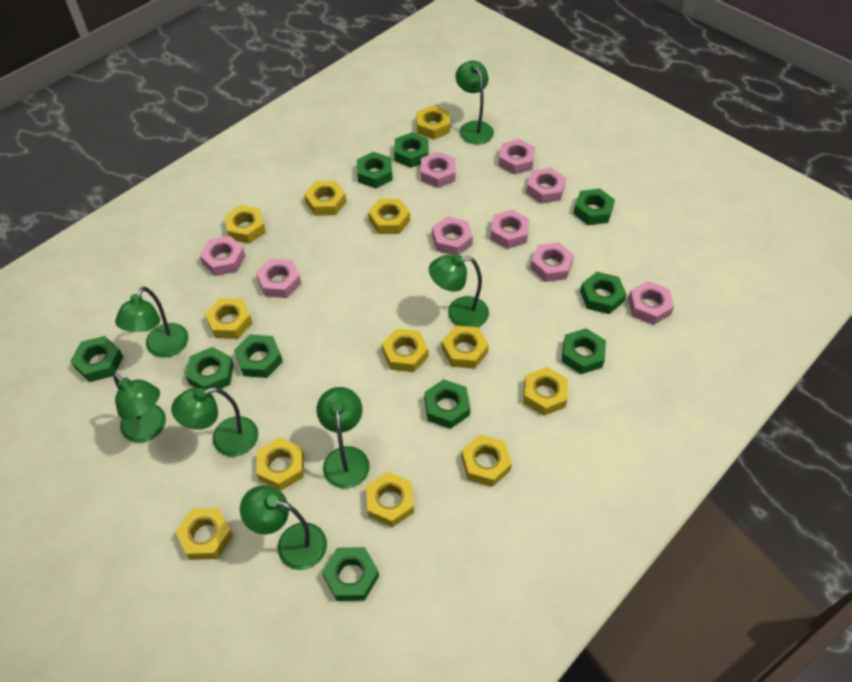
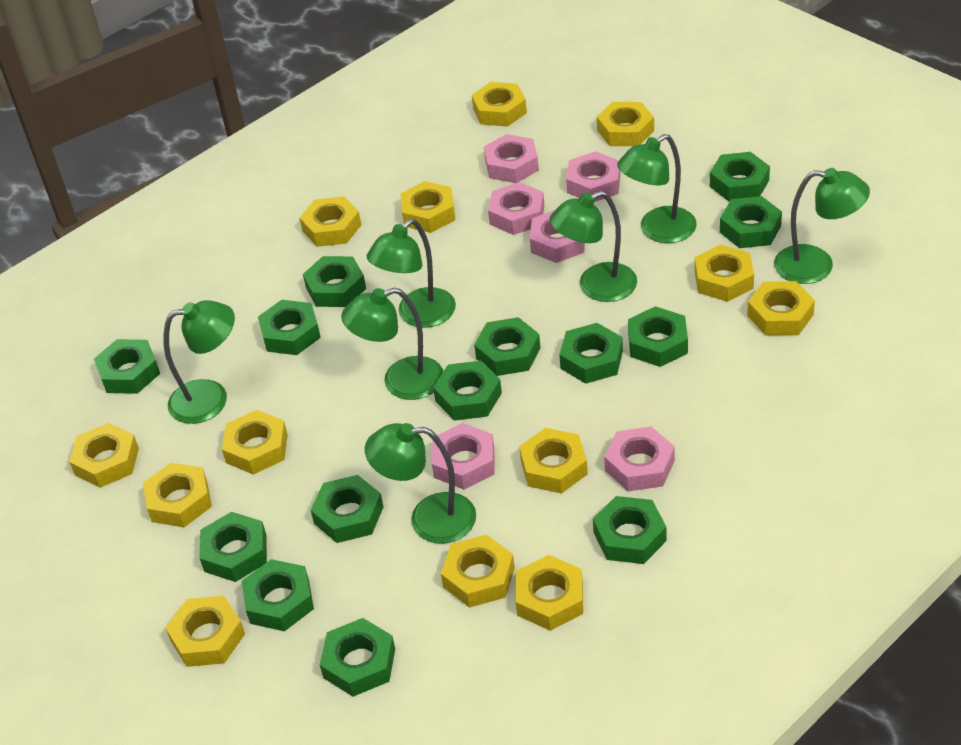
green nut: 10 -> 14
pink nut: 9 -> 6
yellow nut: 12 -> 13

